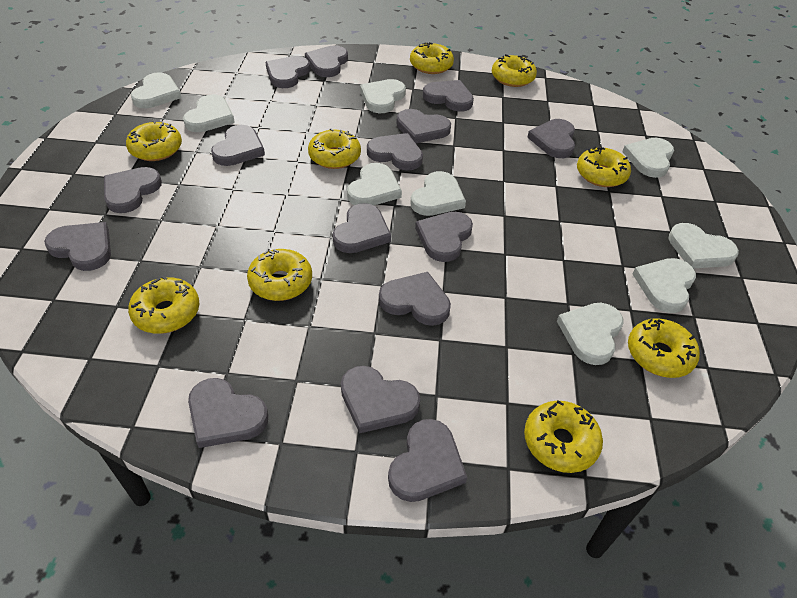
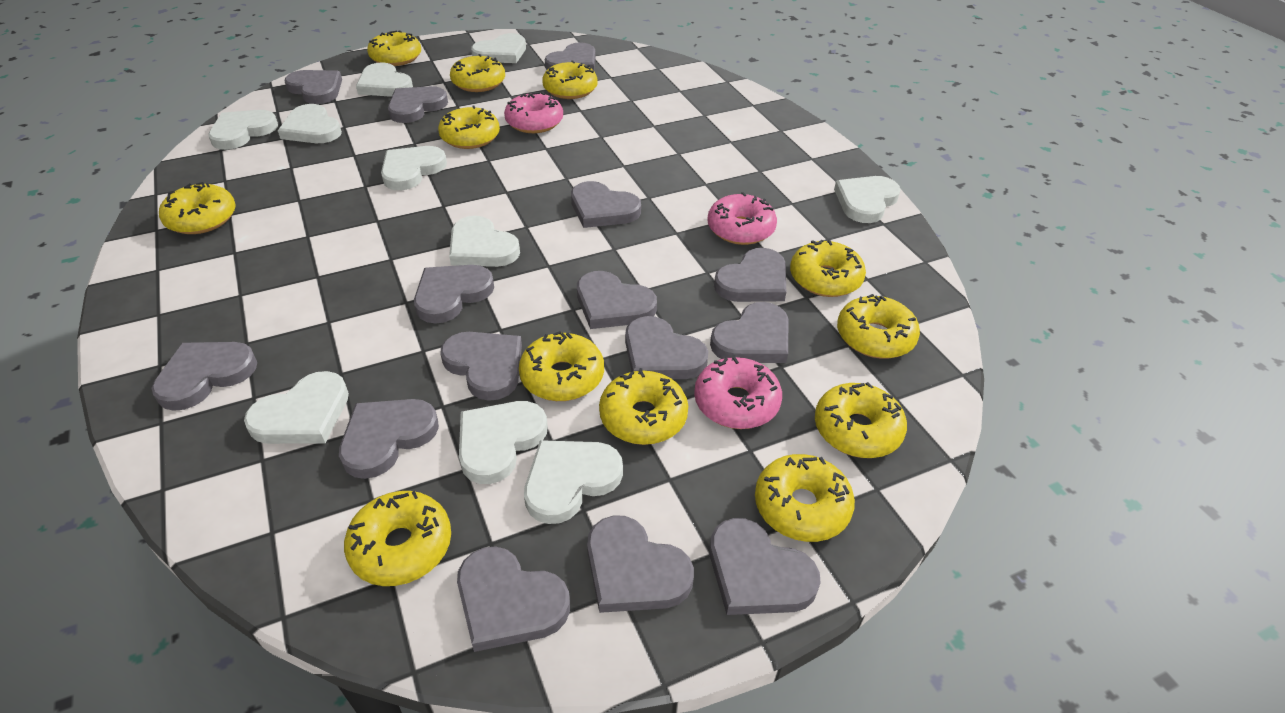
pink donut: 0 -> 3
white heart: 9 -> 10
yellow donut: 9 -> 12

